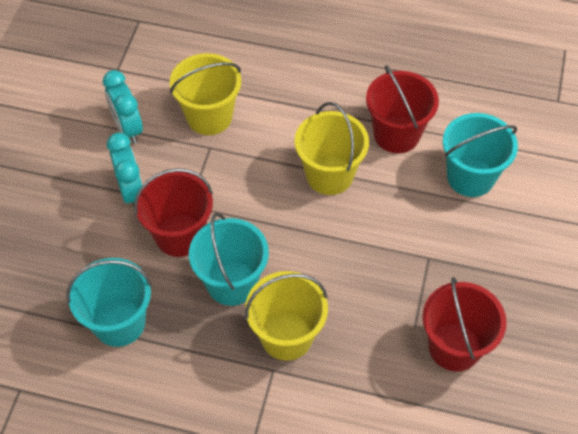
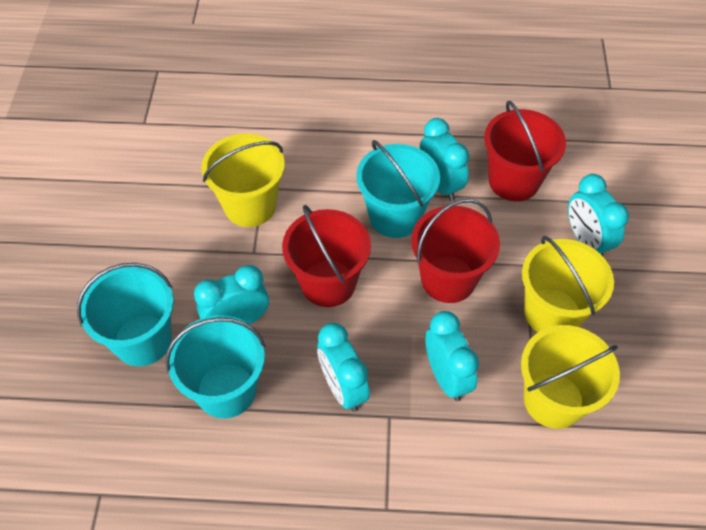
turquoise clock: 2 -> 5

